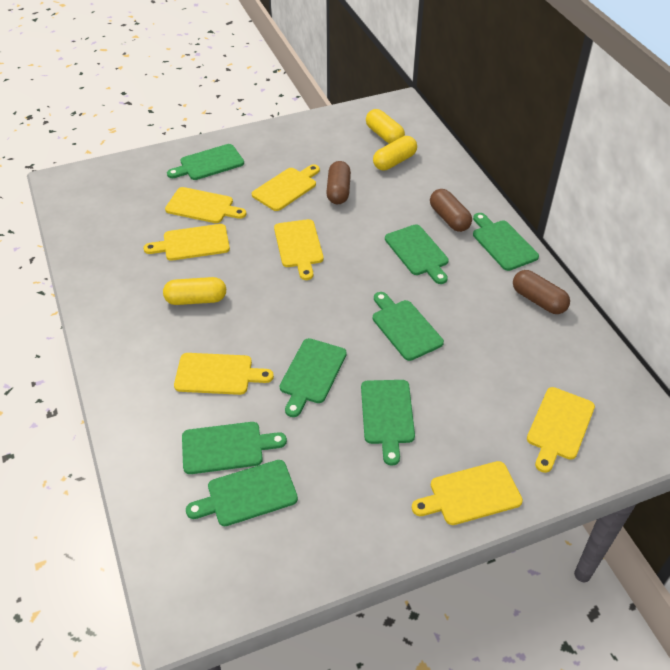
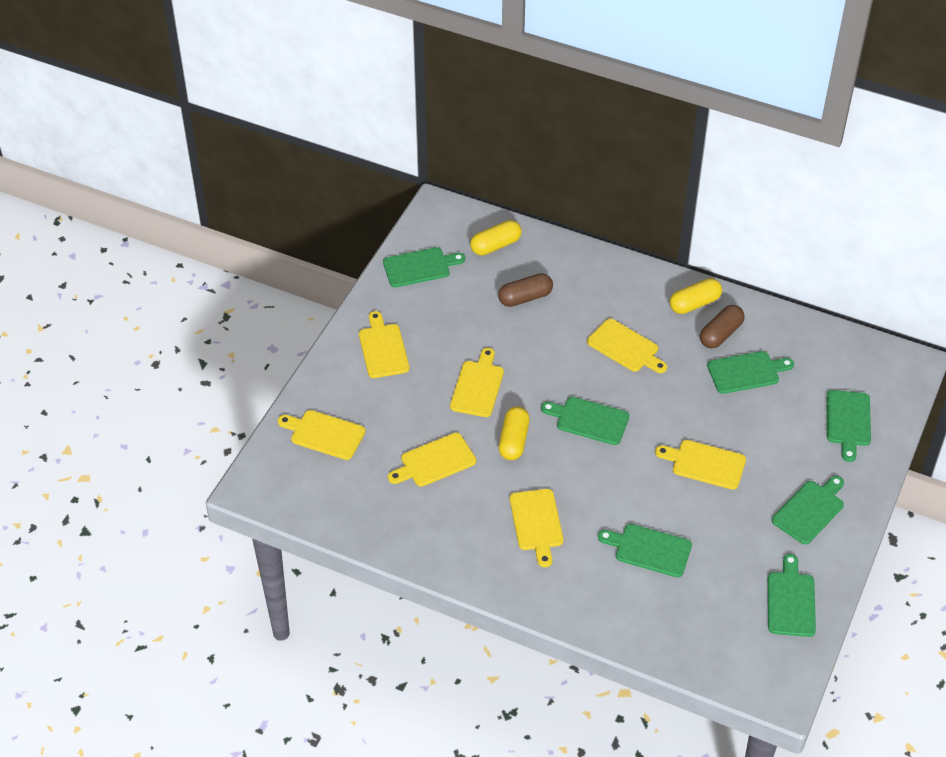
brown capsule: 3 -> 2
green cutting board: 8 -> 7

